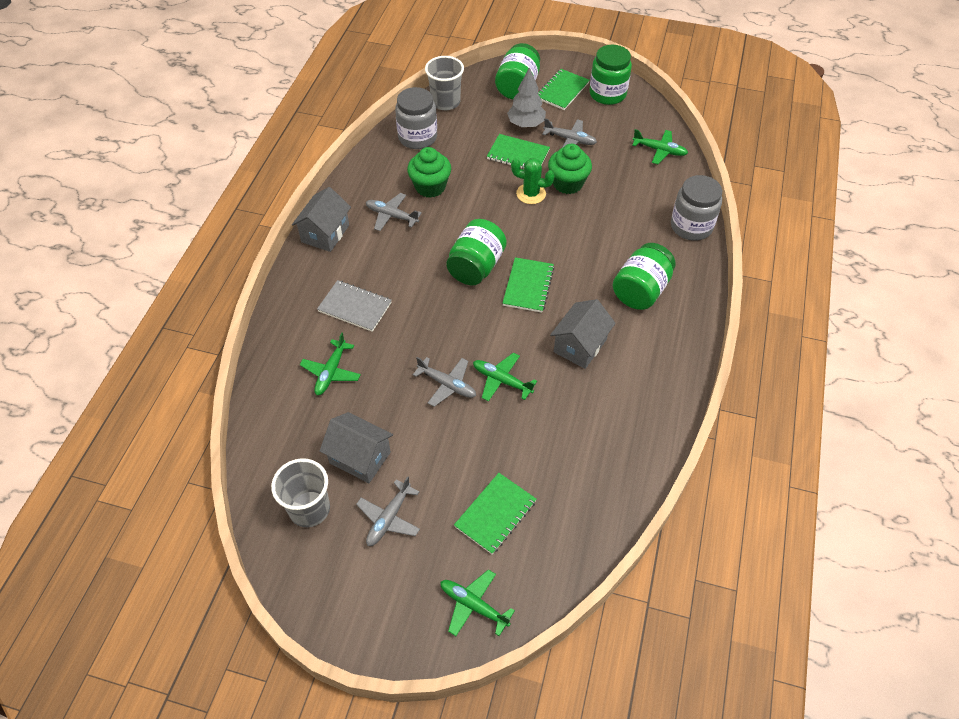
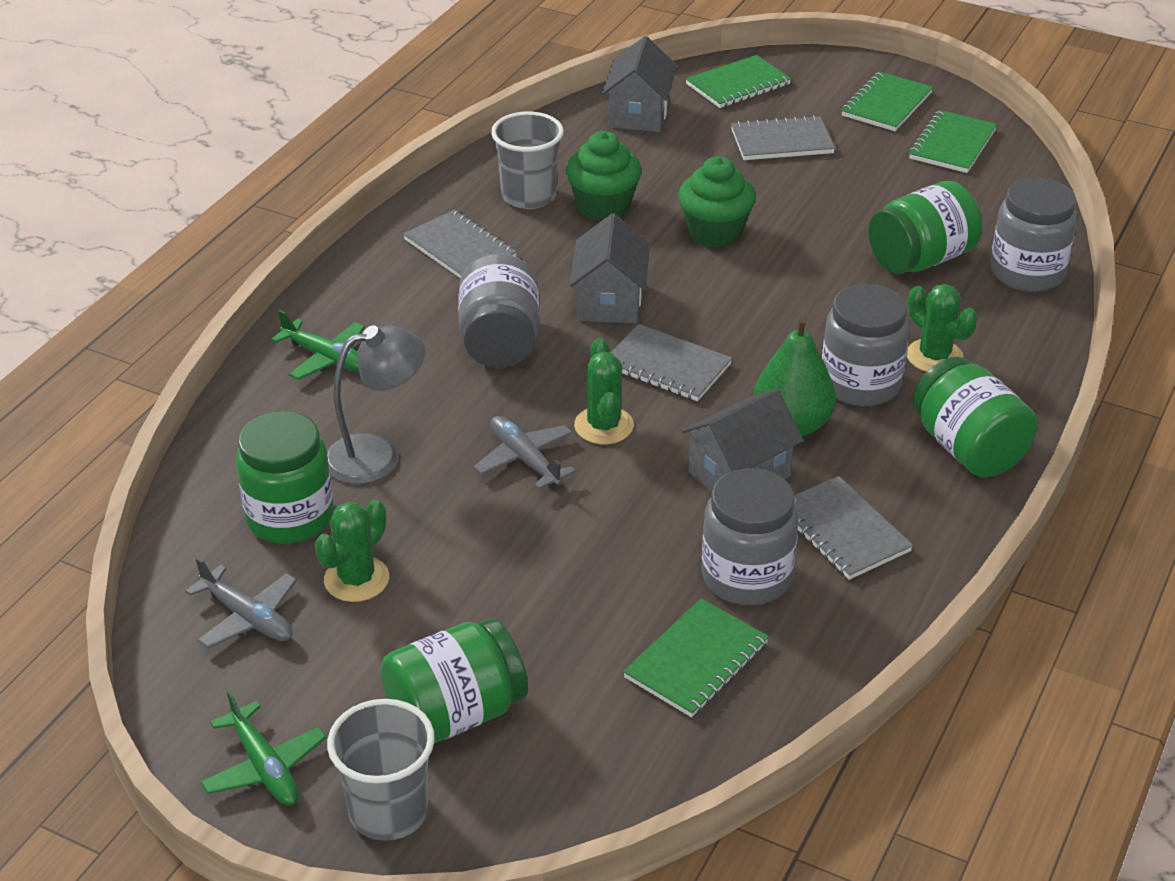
green cactus: 1 -> 3
green pear: 0 -> 1
green plane: 4 -> 2
grey jar: 2 -> 4
grey lamp: 0 -> 1
grey notebook: 1 -> 4
grey plane: 4 -> 2
grey tree: 1 -> 0

